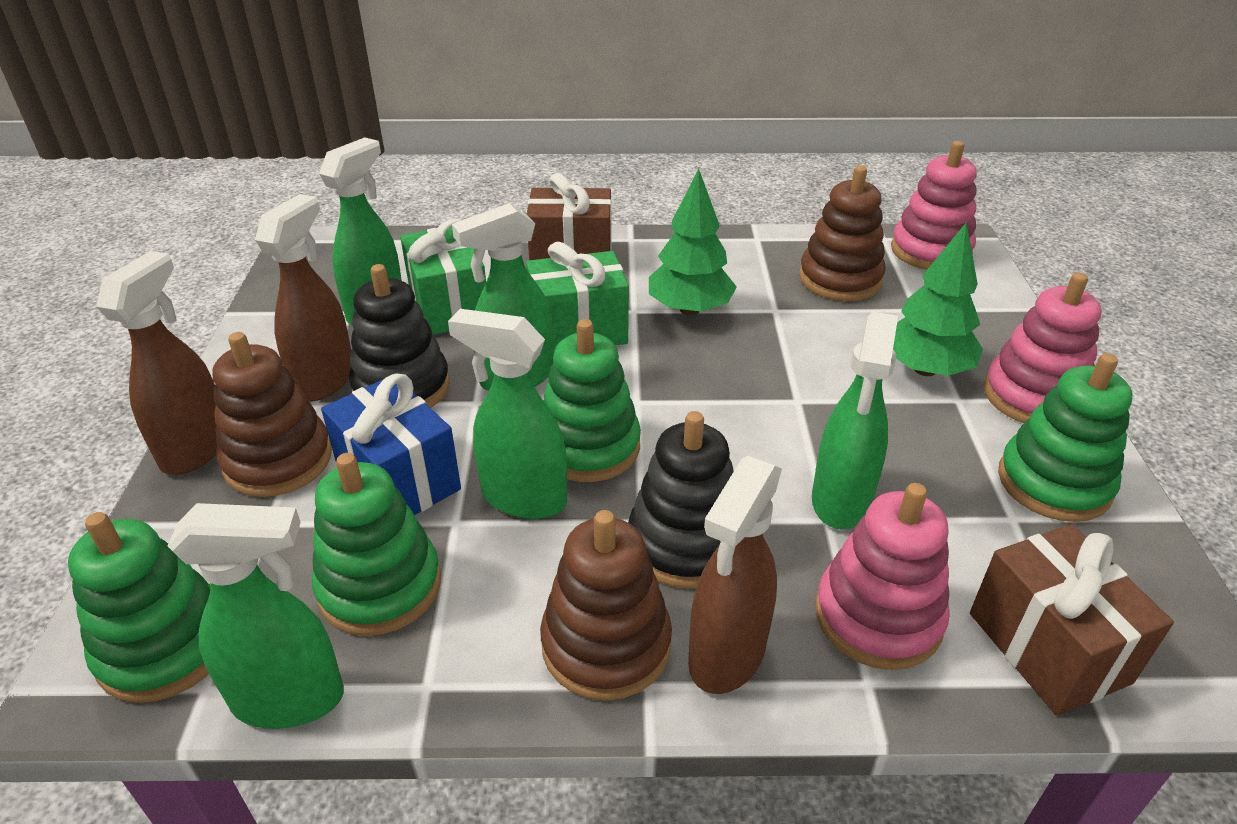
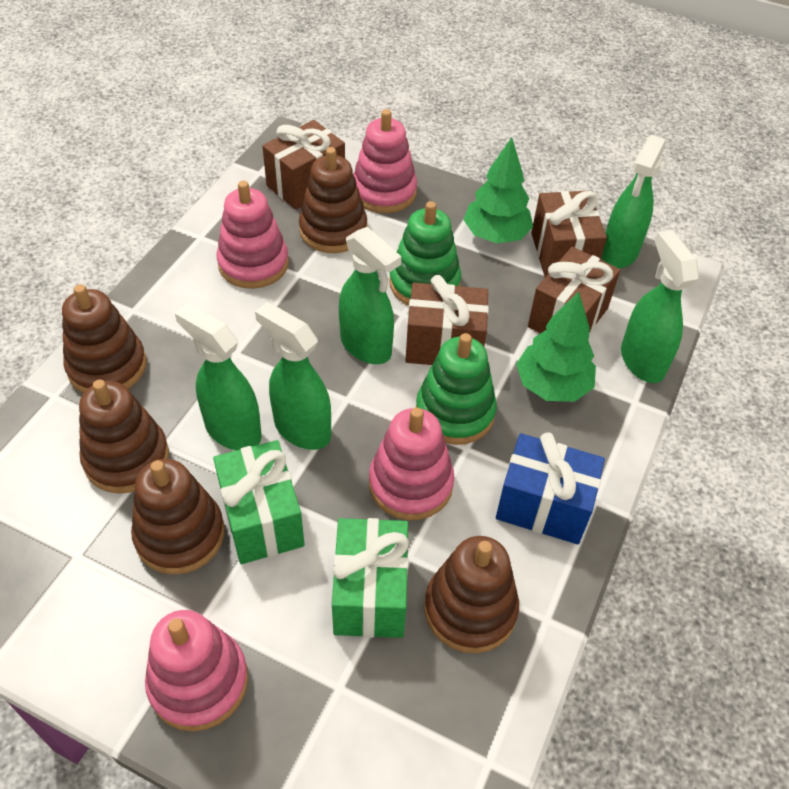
black stacking toy: 2 -> 0
brown gift: 2 -> 4
brown spray bottle: 3 -> 0
brown stacking toy: 3 -> 5
green stacking toy: 4 -> 2
pink stacking toy: 3 -> 4

